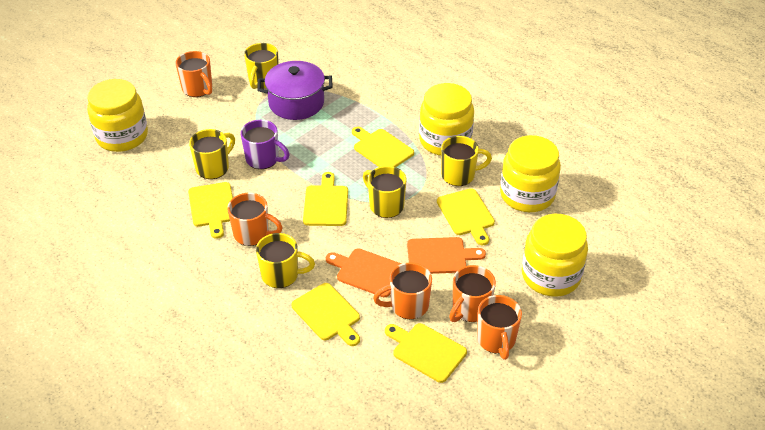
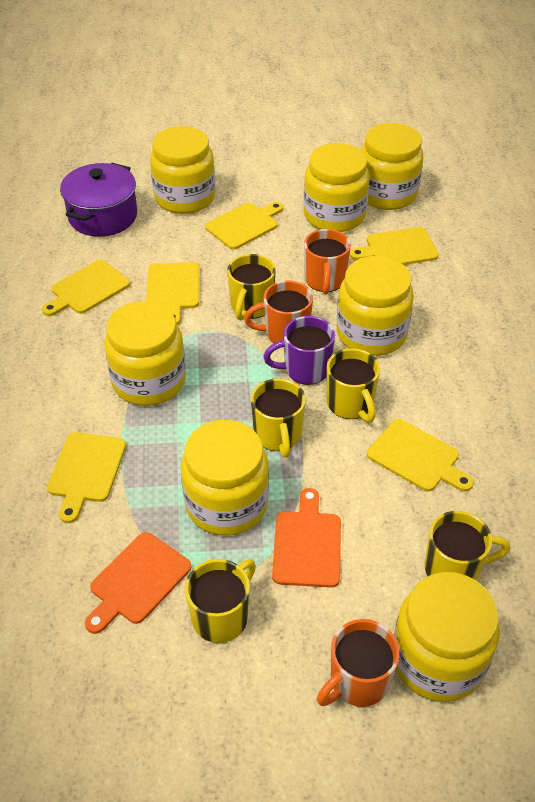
orange mug: 5 -> 3
yellow jar: 4 -> 7

